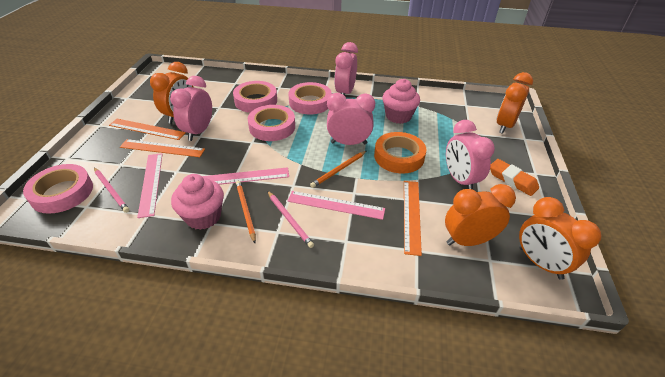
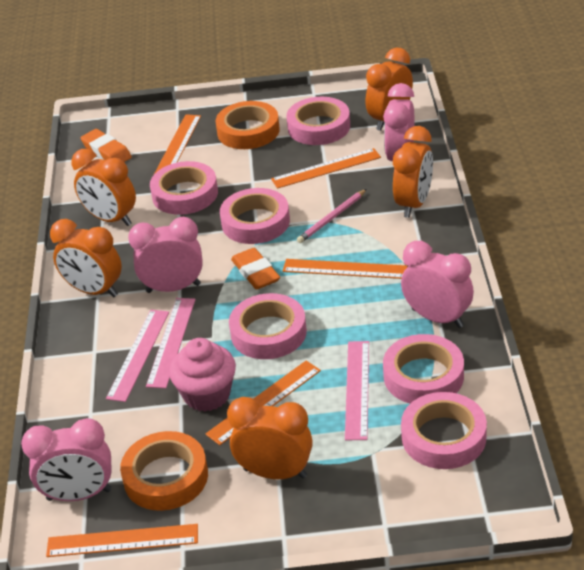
orange clock: 4 -> 5
orange eraser: 1 -> 2
orange pencil: 2 -> 0
orange ruler: 3 -> 5
orange tape: 1 -> 2
pink cupcake: 2 -> 1
pink pencil: 2 -> 1
pink tape: 4 -> 6

